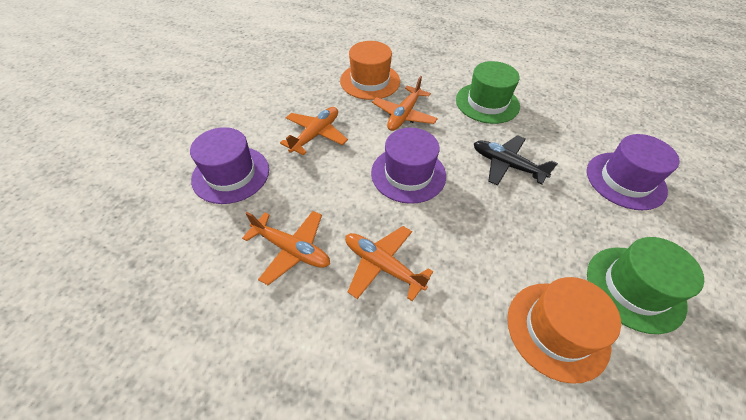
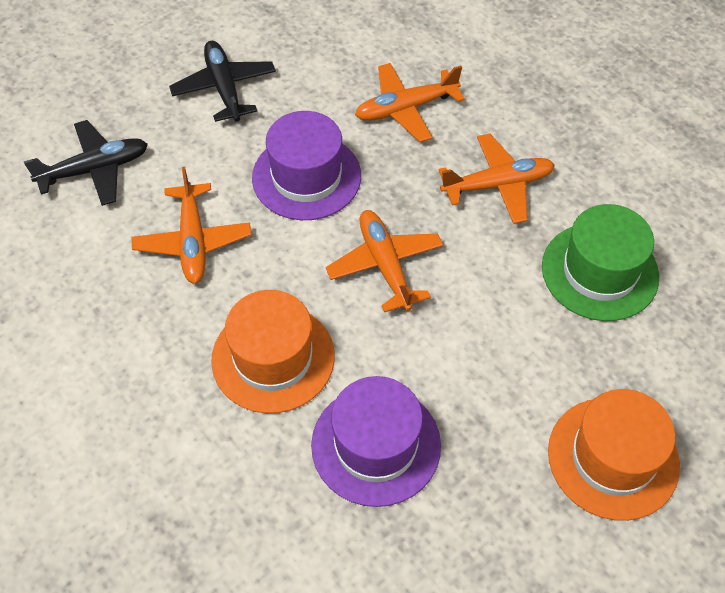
black plane: 1 -> 2
green hat: 2 -> 1
purple hat: 3 -> 2

